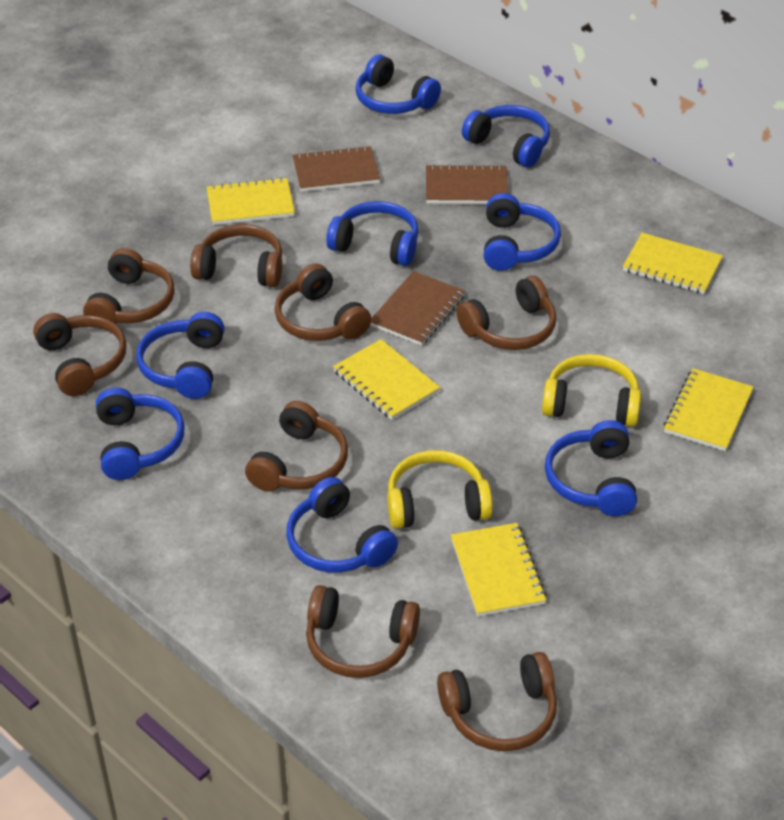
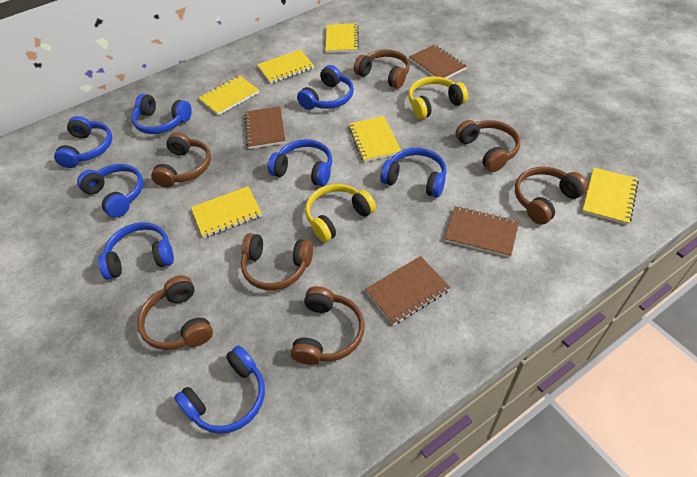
brown headphones: 8 -> 7
brown notebook: 3 -> 4
yellow notebook: 5 -> 6

